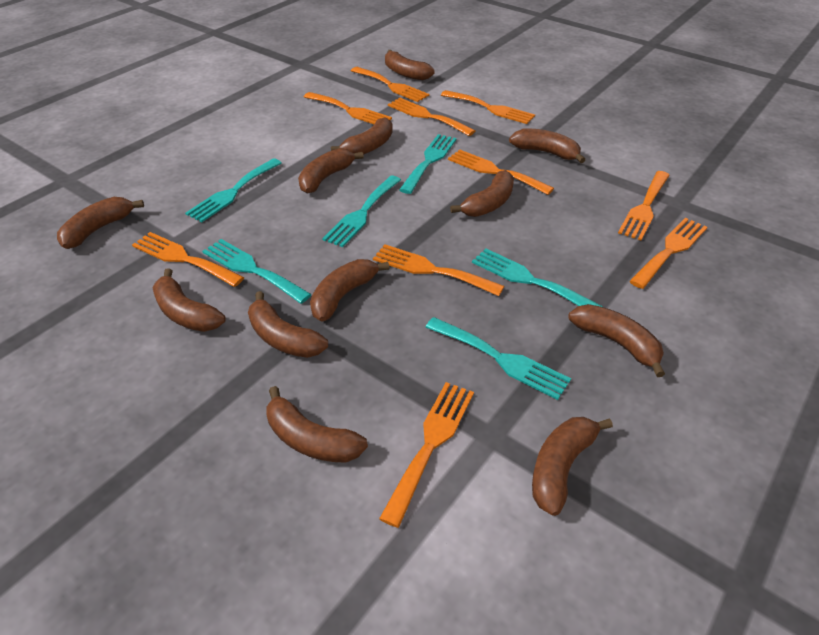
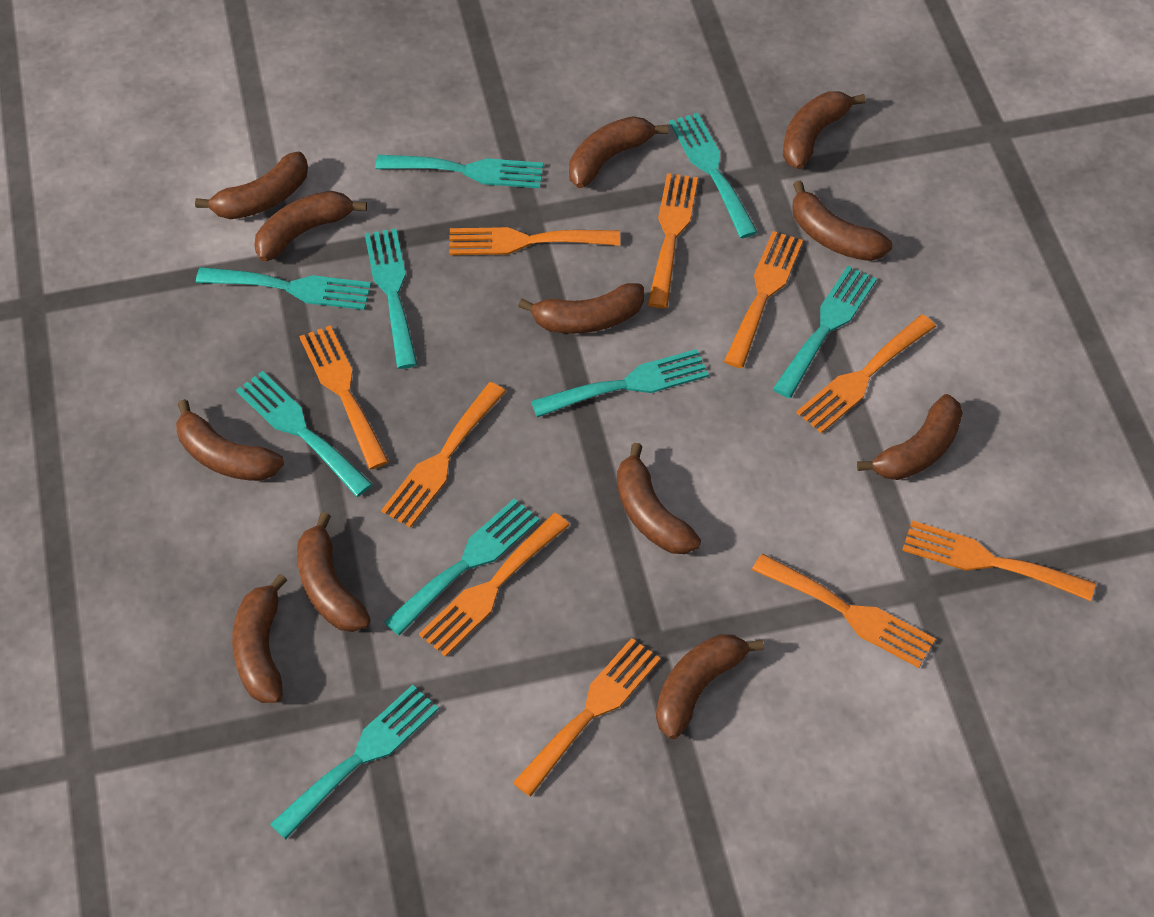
turquoise fork: 6 -> 9

